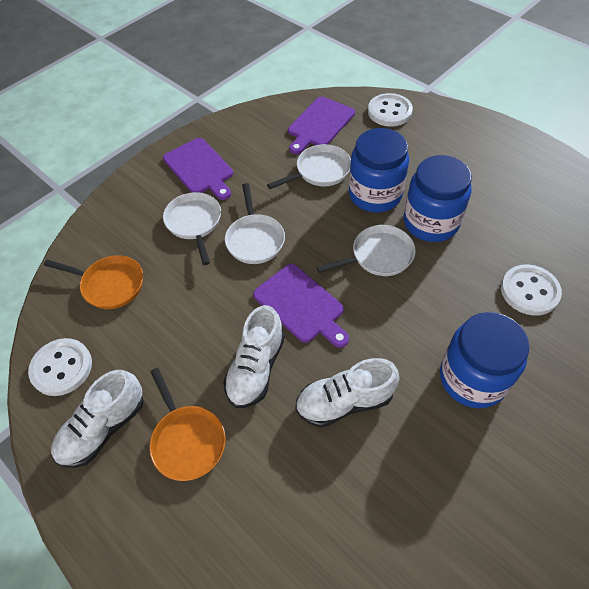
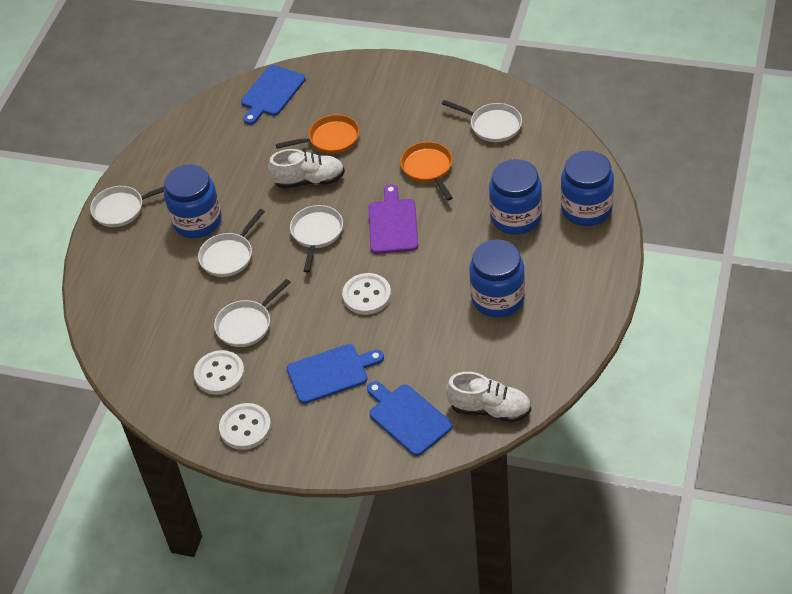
blue cutting board: 0 -> 3
blue jar: 3 -> 4
purple cutting board: 3 -> 1
white pan: 4 -> 5
white shoe: 3 -> 2

